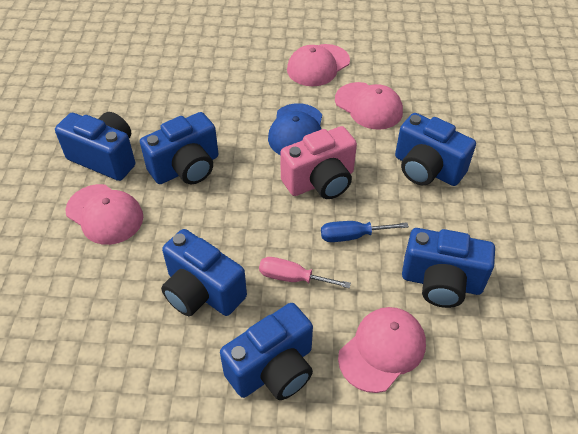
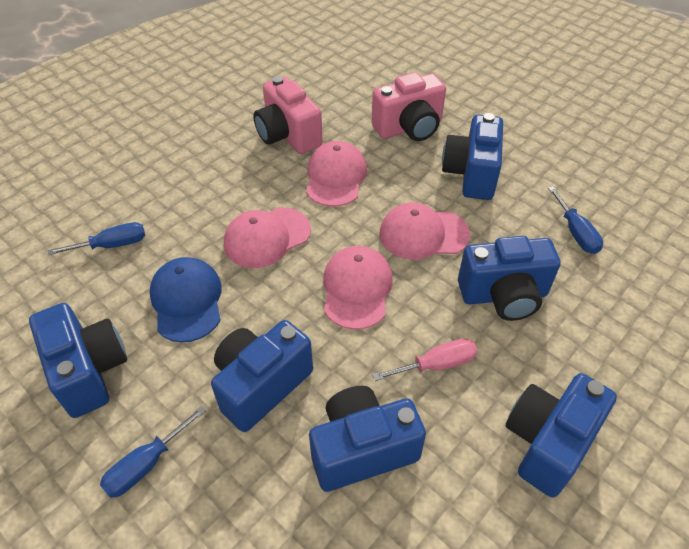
blue screwdriver: 1 -> 3
pink camera: 1 -> 2

